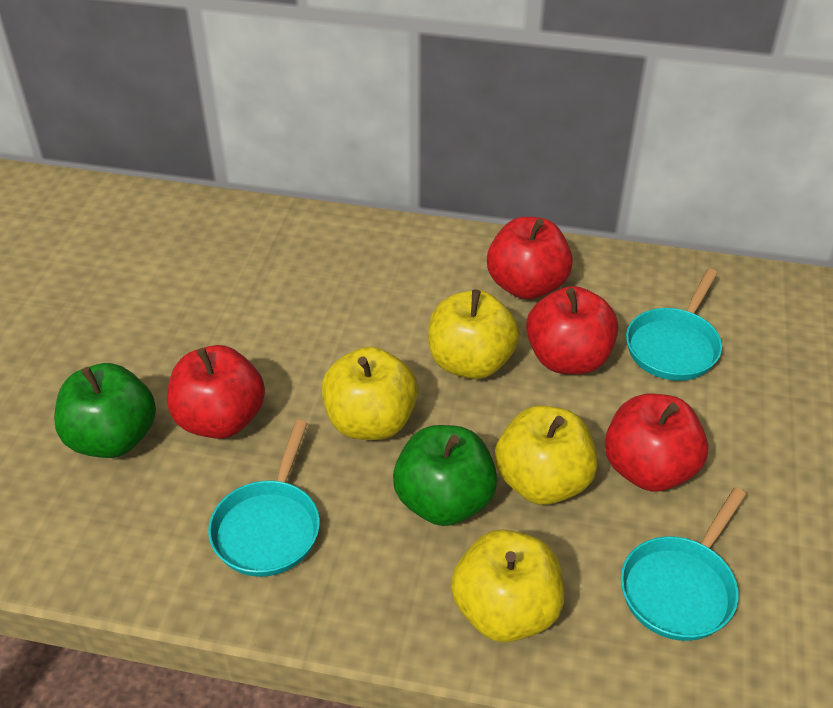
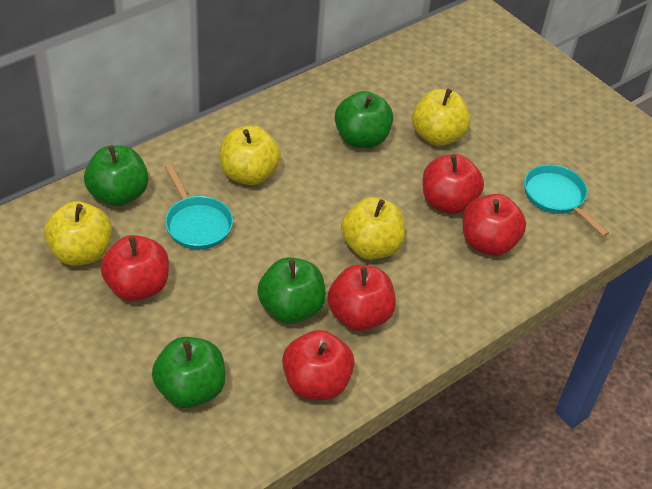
green apple: 2 -> 4
red apple: 4 -> 5
turquoise pan: 3 -> 2

